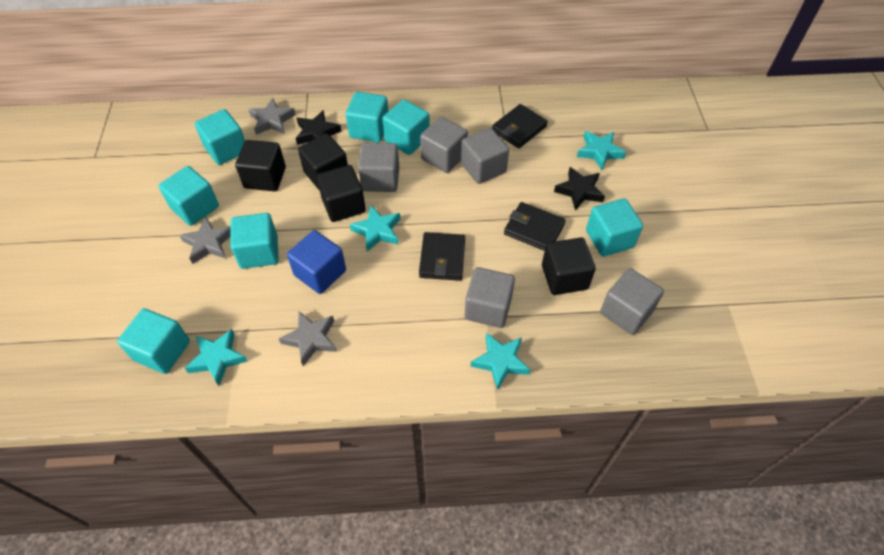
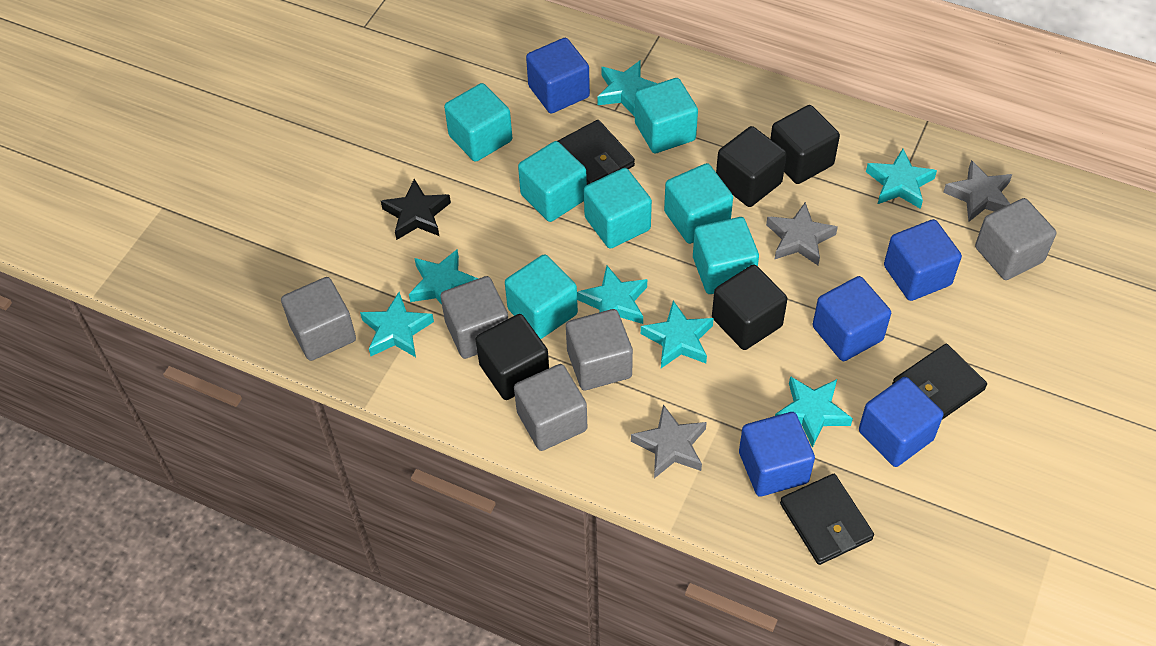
black star: 2 -> 1
blue cube: 1 -> 5
turquoise star: 4 -> 7

